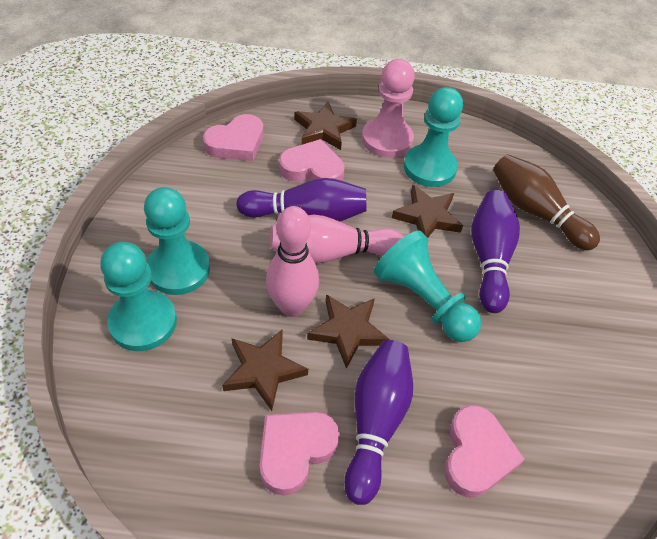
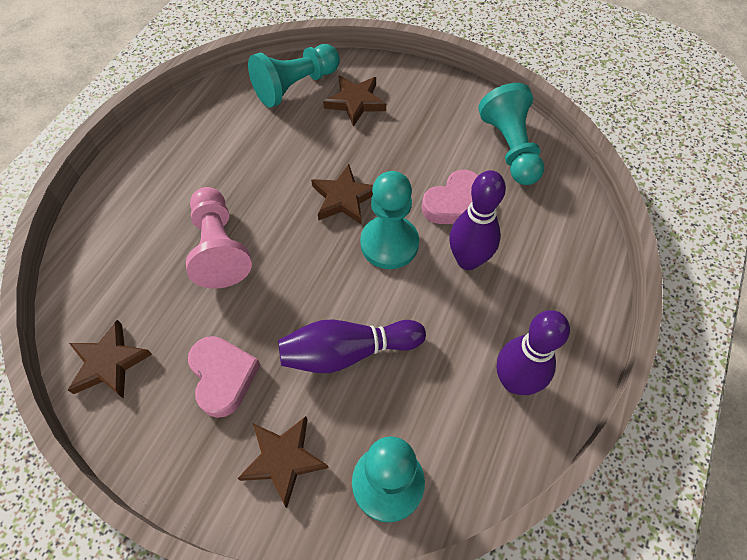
brown bowling pin: 1 -> 0
pink bowling pin: 2 -> 0
pink heart: 4 -> 2

